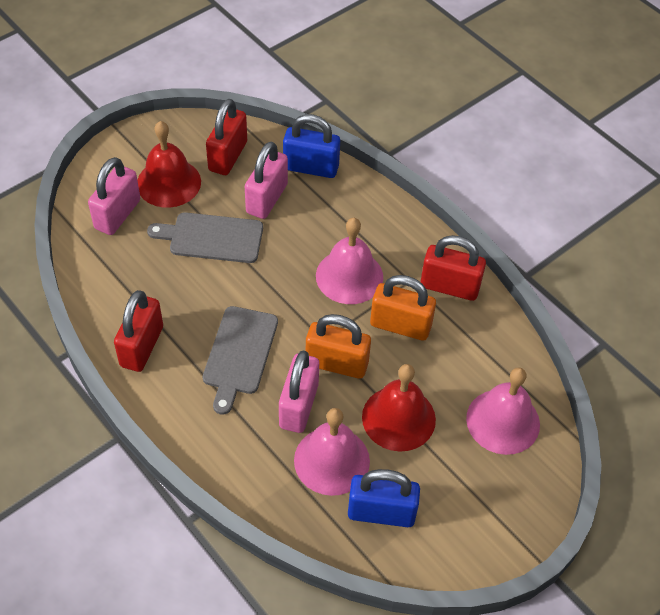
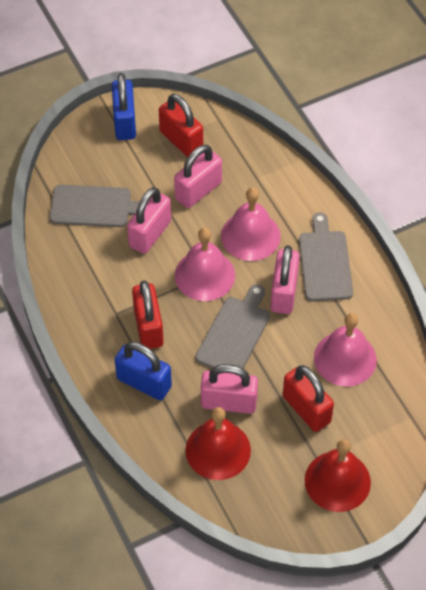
grey cutting board: 2 -> 3
orange padlock: 2 -> 0
pink padlock: 3 -> 4

